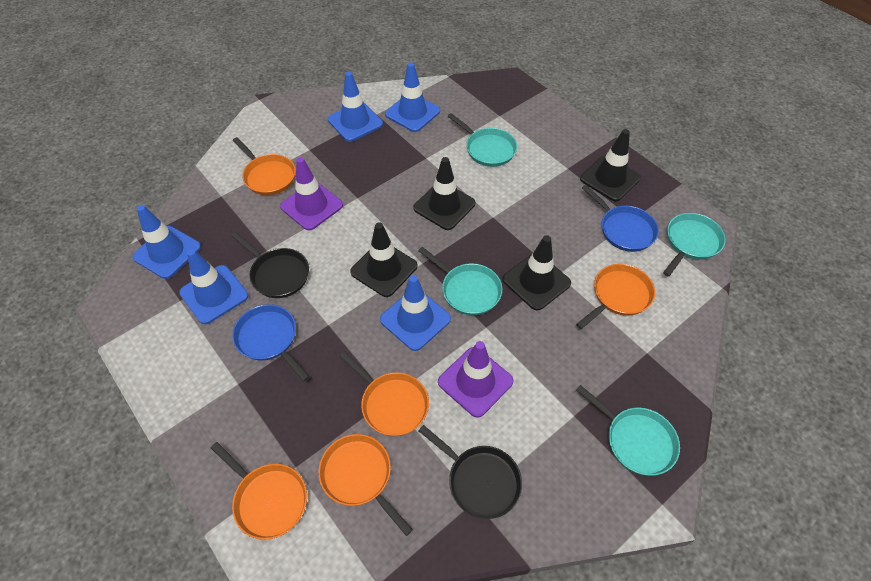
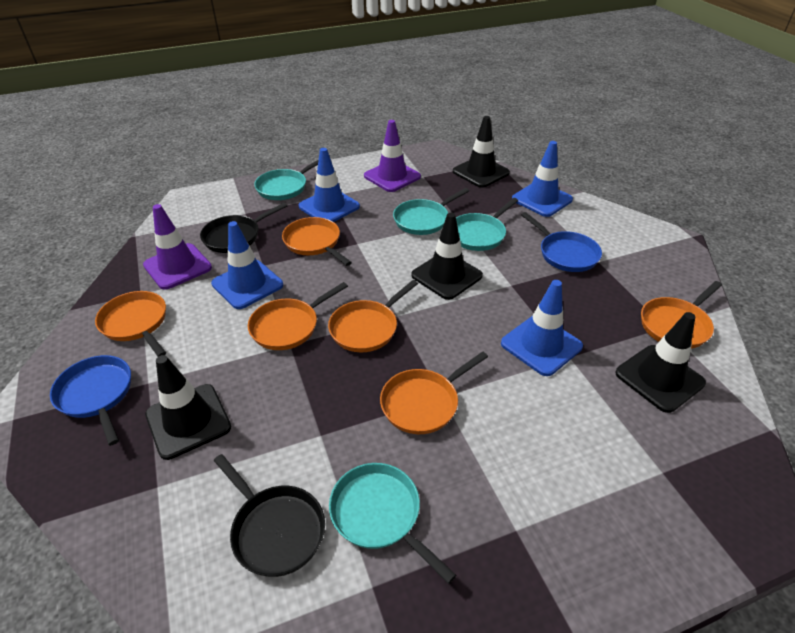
blue traffic cone: 5 -> 4
orange pan: 5 -> 6

